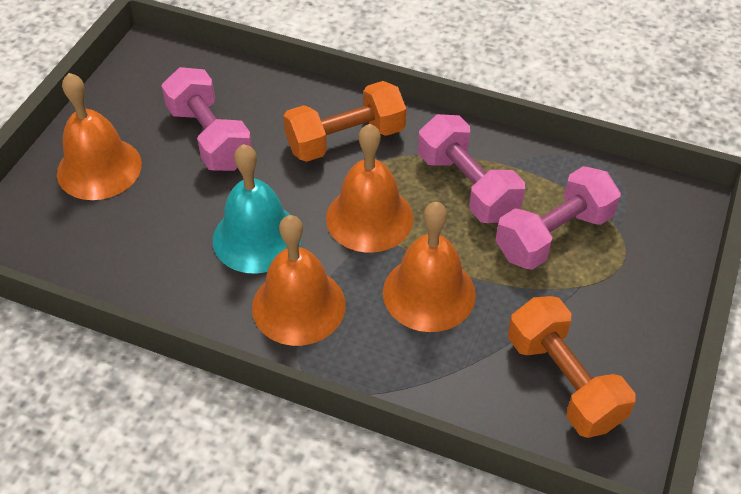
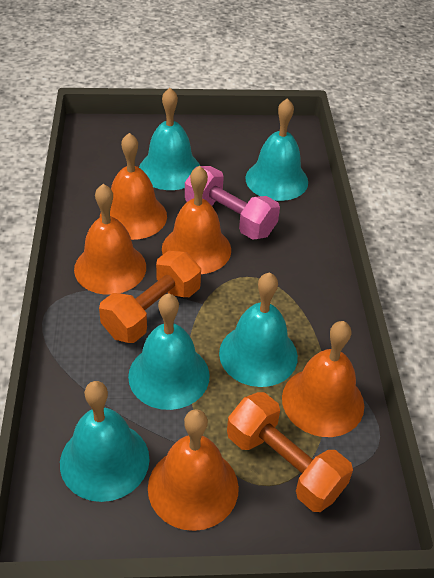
orange bell: 4 -> 5
pink dumbbell: 3 -> 1
turquoise bell: 1 -> 5

